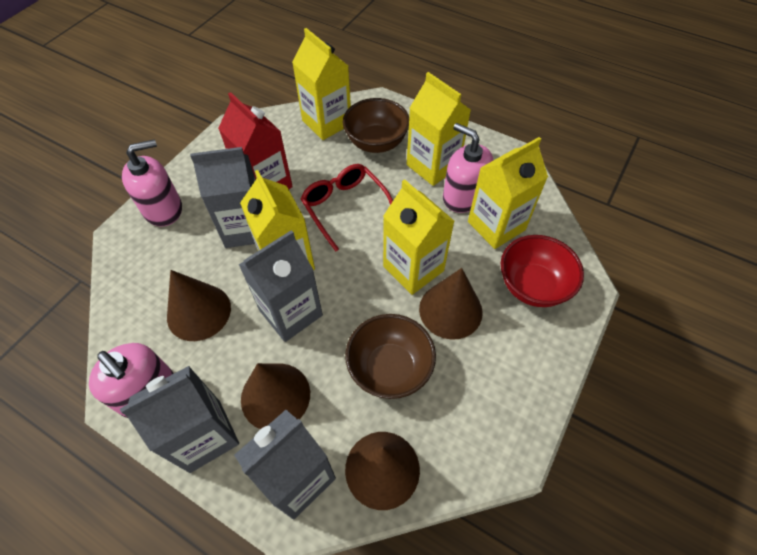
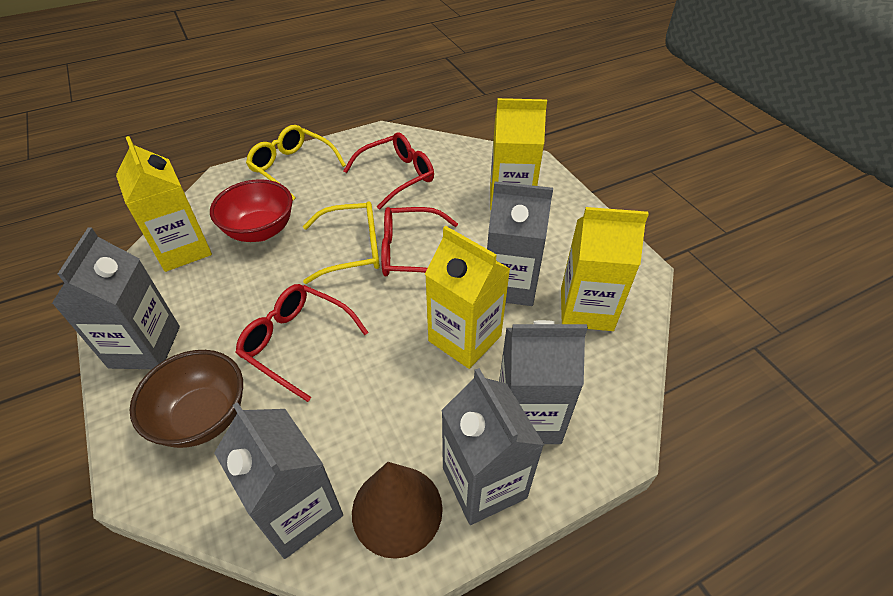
brown bowl: 2 -> 1
brown cone: 4 -> 1
grey carton: 4 -> 5
pink soap dispenser: 3 -> 0
red carton: 1 -> 0
red glasses: 1 -> 3
yellow carton: 5 -> 4
yellow glasses: 0 -> 2

